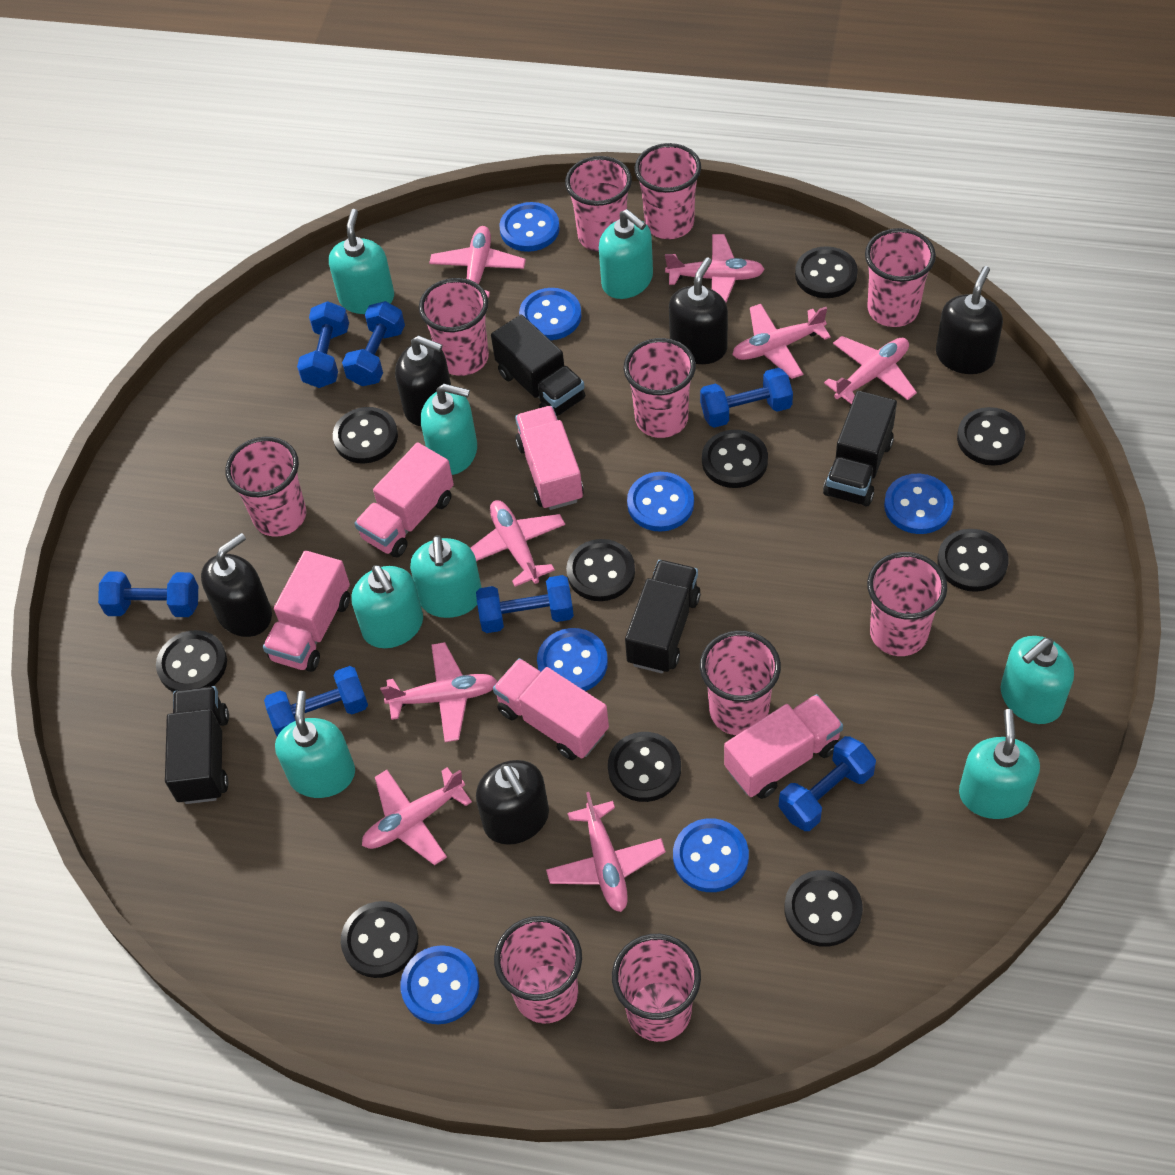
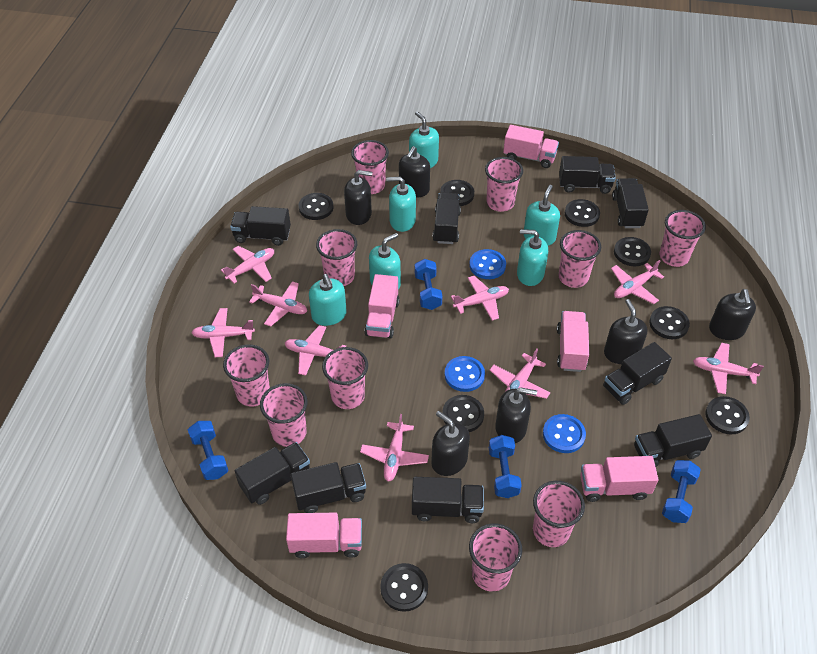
black button: 10 -> 8
black soap dispenser: 5 -> 6
black truck: 4 -> 9
blue button: 7 -> 3
blue dumbbell: 7 -> 4
pink plane: 8 -> 9
turquoise soap dispenser: 8 -> 6

